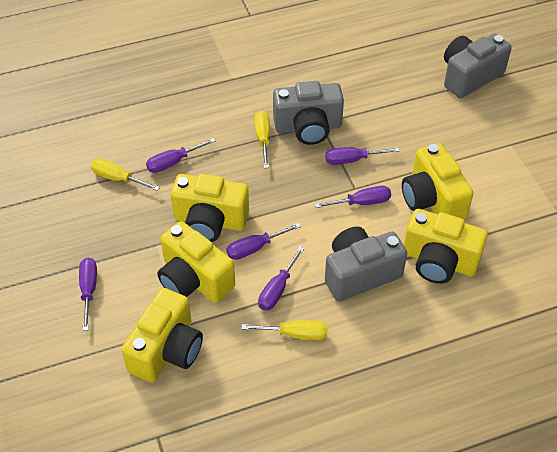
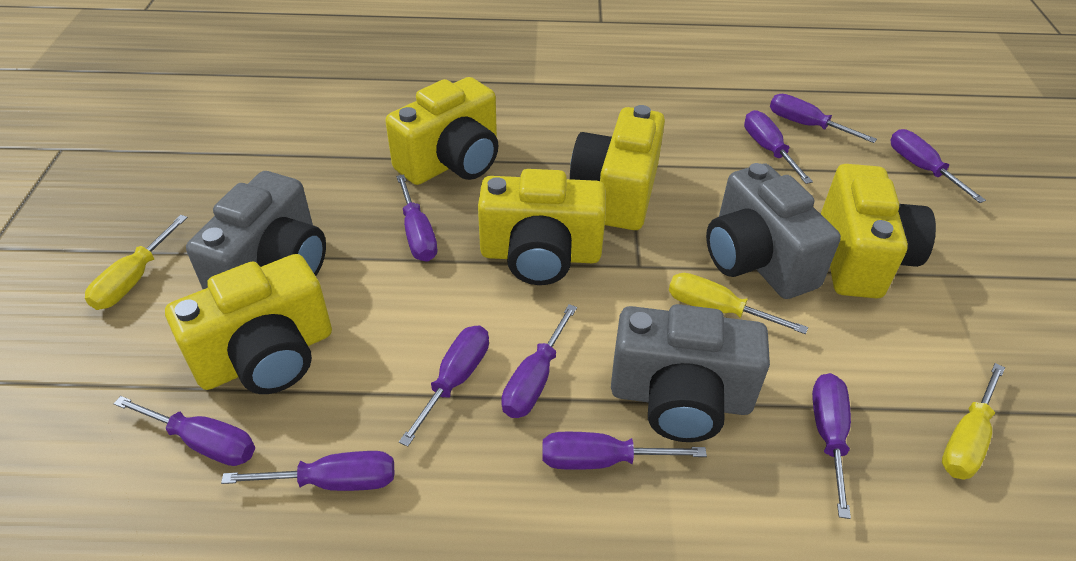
purple screwdriver: 6 -> 10

